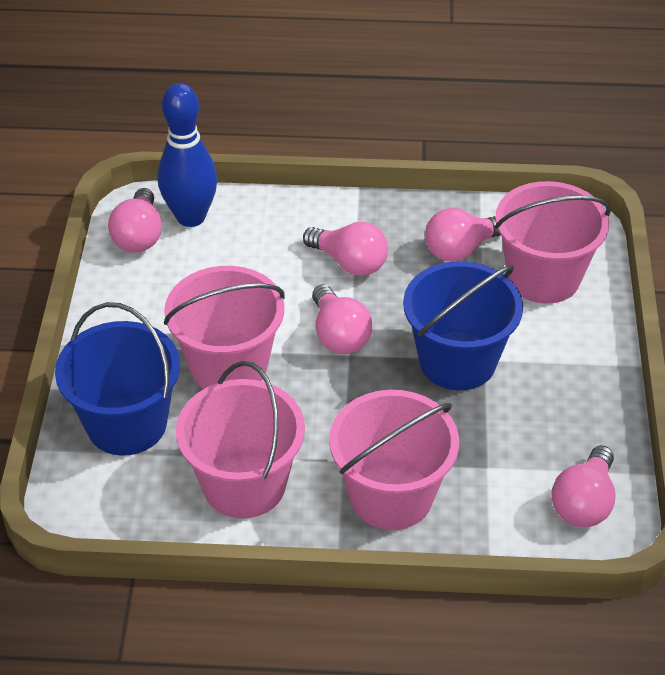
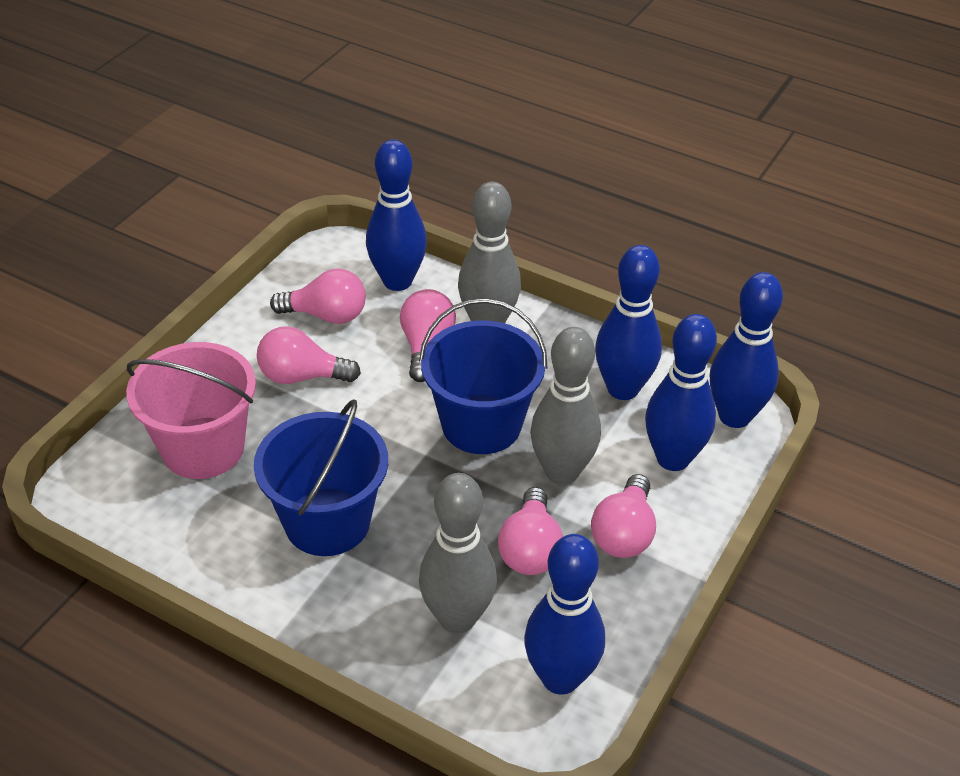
blue bowling pin: 1 -> 5
grey bowling pin: 0 -> 3
pink bucket: 4 -> 1

